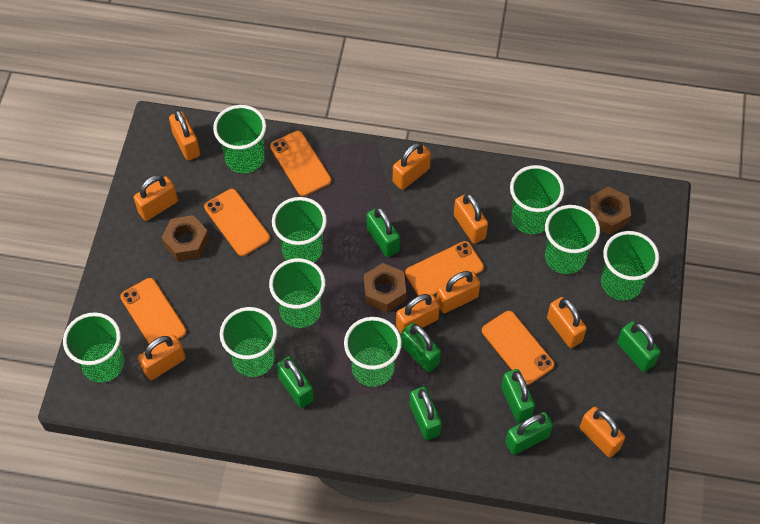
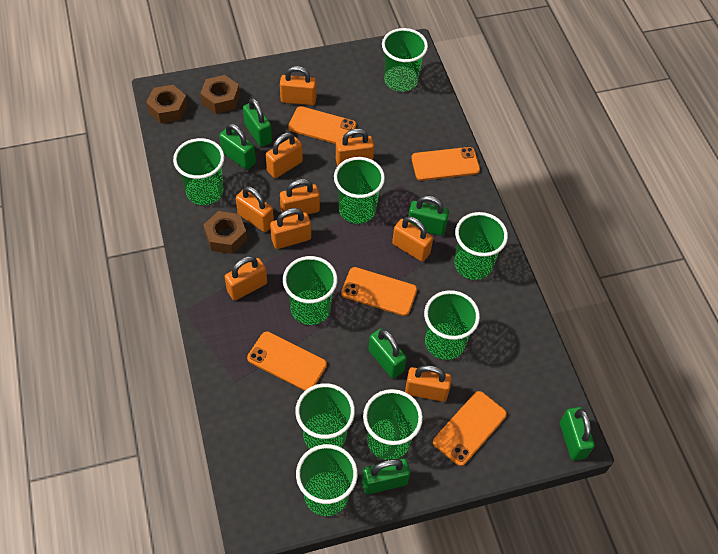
green padlock: 7 -> 6

